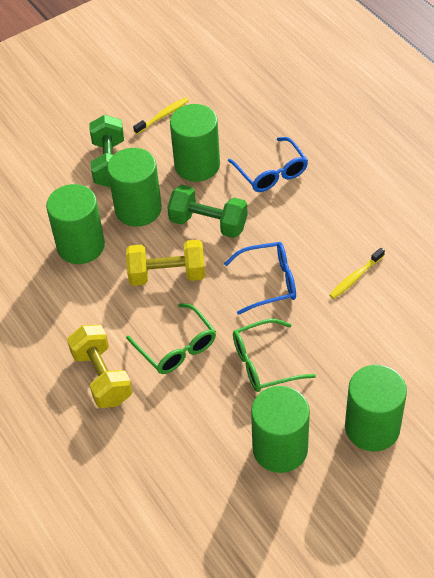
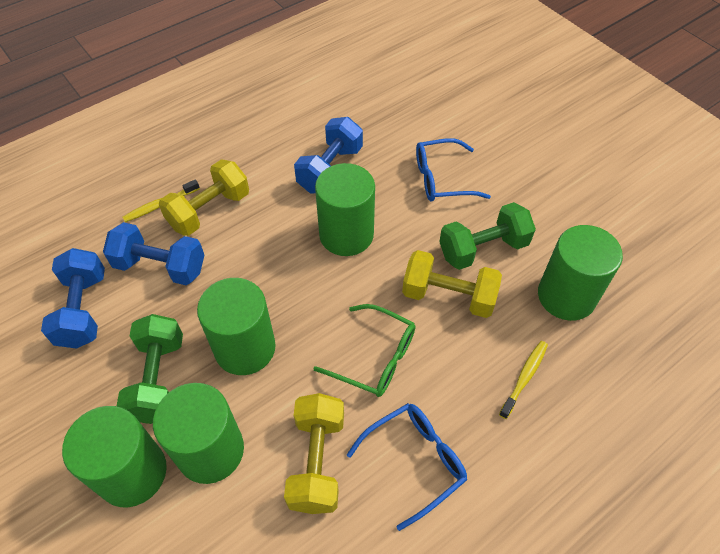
blue dumbbell: 0 -> 3
green glasses: 2 -> 1
yellow dumbbell: 2 -> 3

